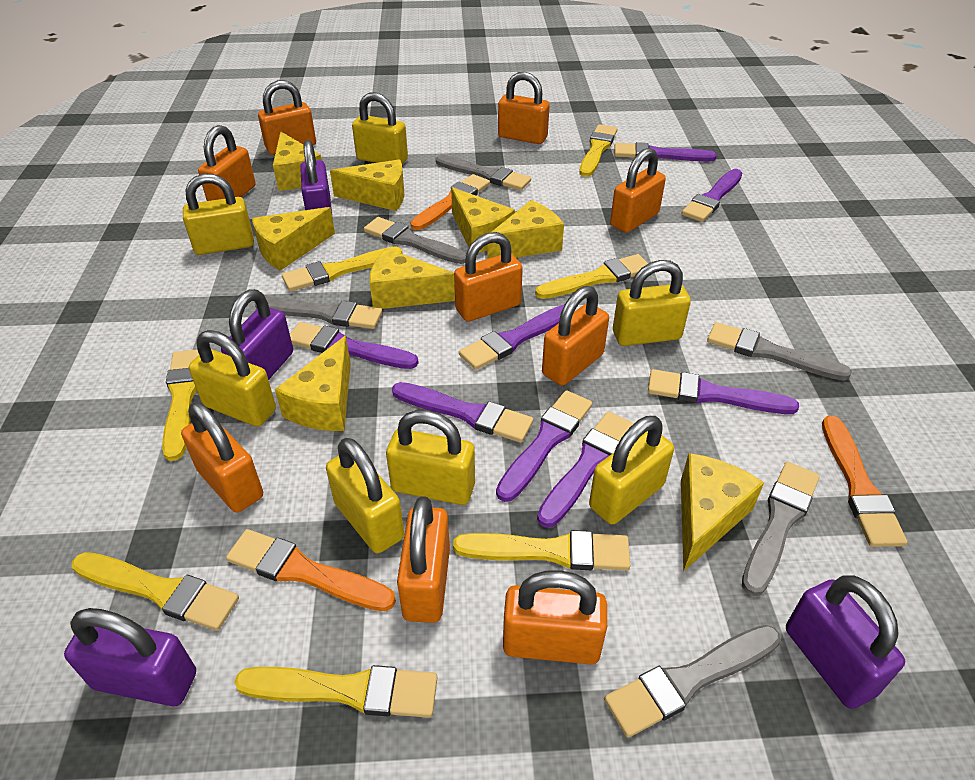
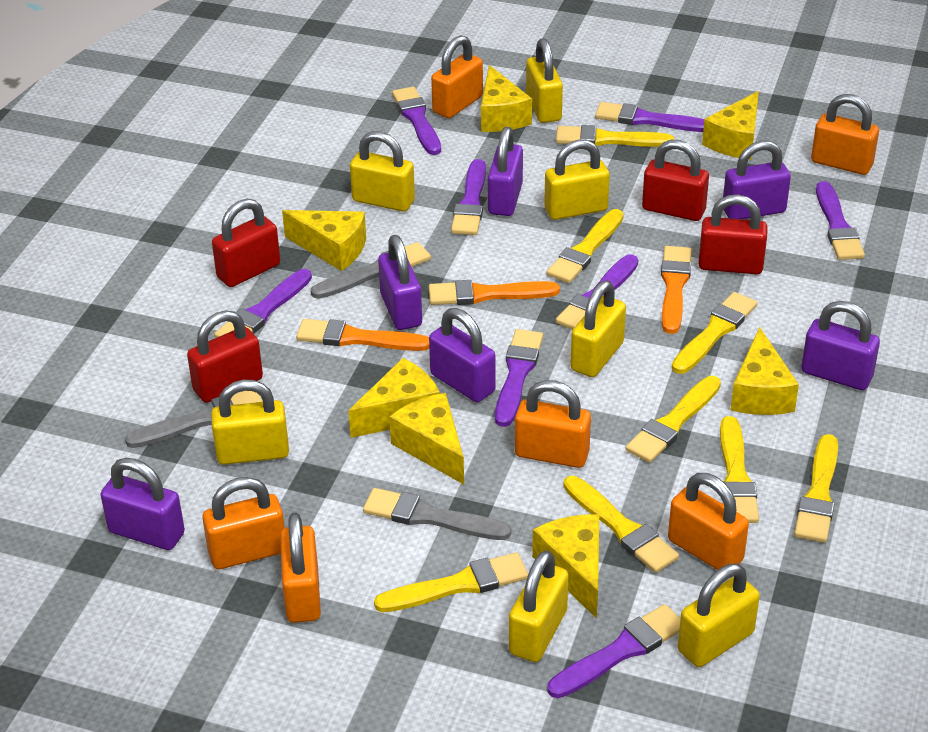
grey brush: 6 -> 3
orange padlock: 9 -> 6
purple padlock: 4 -> 6
red padlock: 0 -> 4
yellow brush: 7 -> 8
yellow cheese: 8 -> 7

